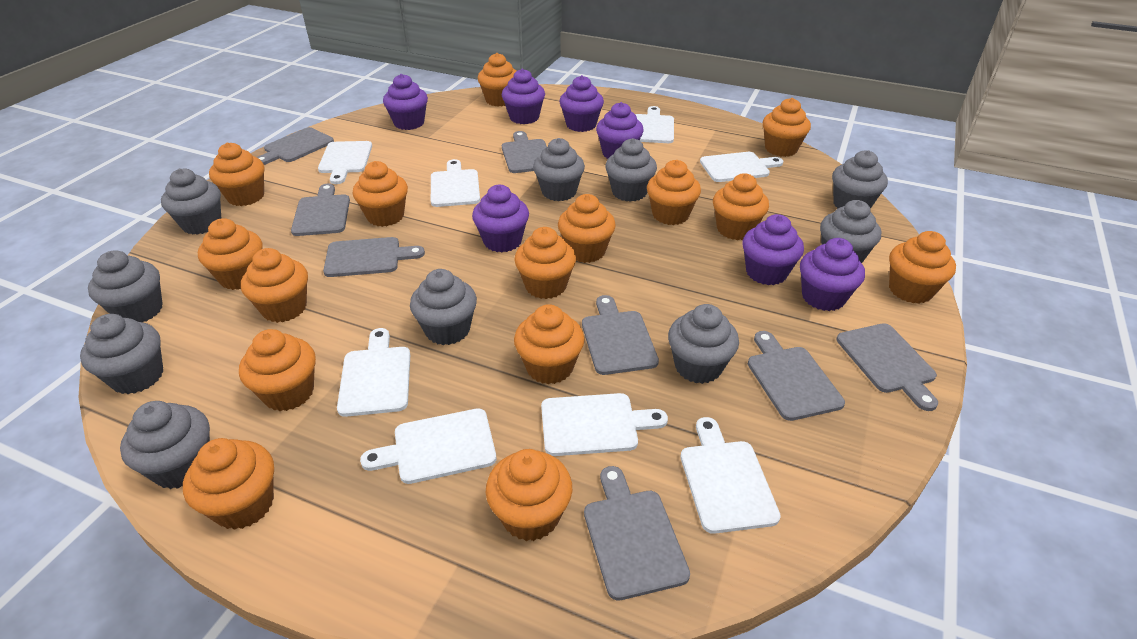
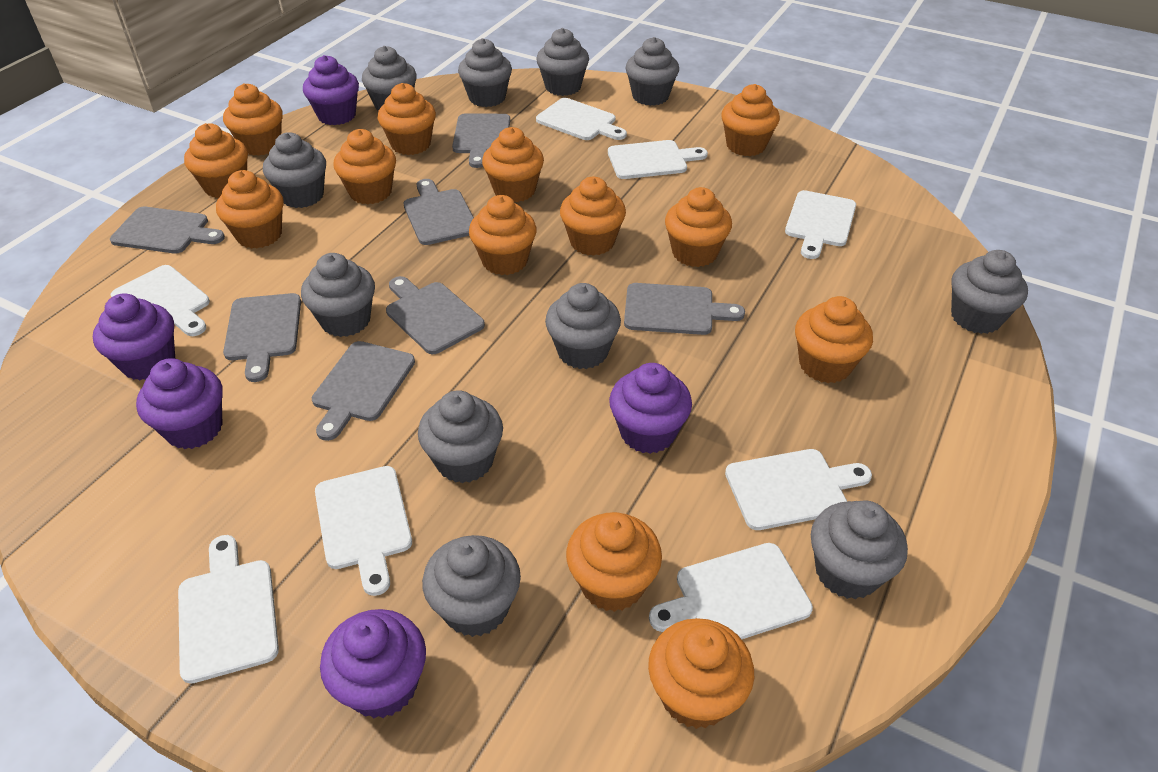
grey cupcake: 10 -> 11
grey cutting board: 8 -> 7
orange cupcake: 15 -> 13
purple cupcake: 7 -> 5

